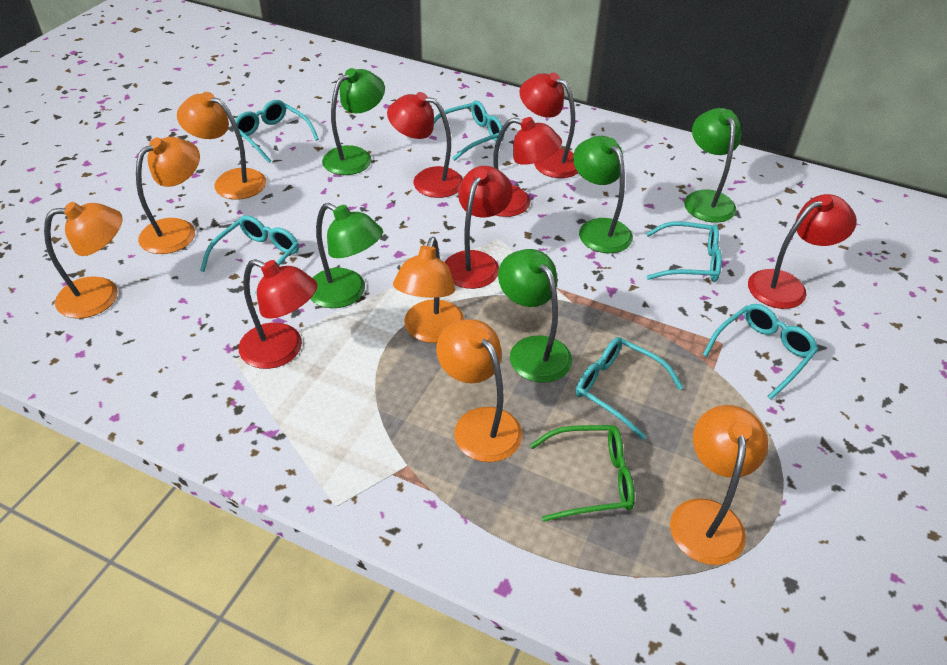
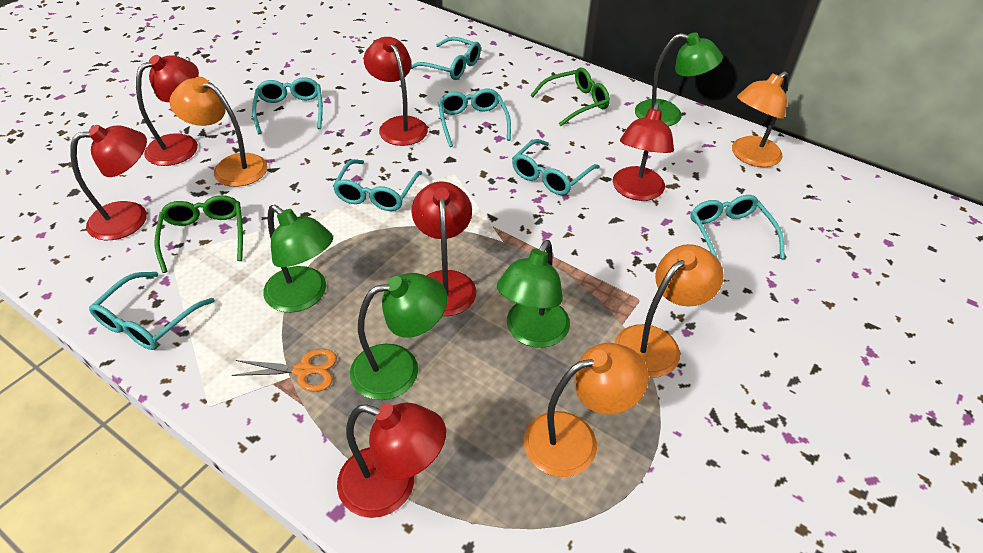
green glasses: 1 -> 2
green lamp: 5 -> 4
orange lamp: 6 -> 4
orange scissors: 0 -> 1
turquoise glasses: 6 -> 7

